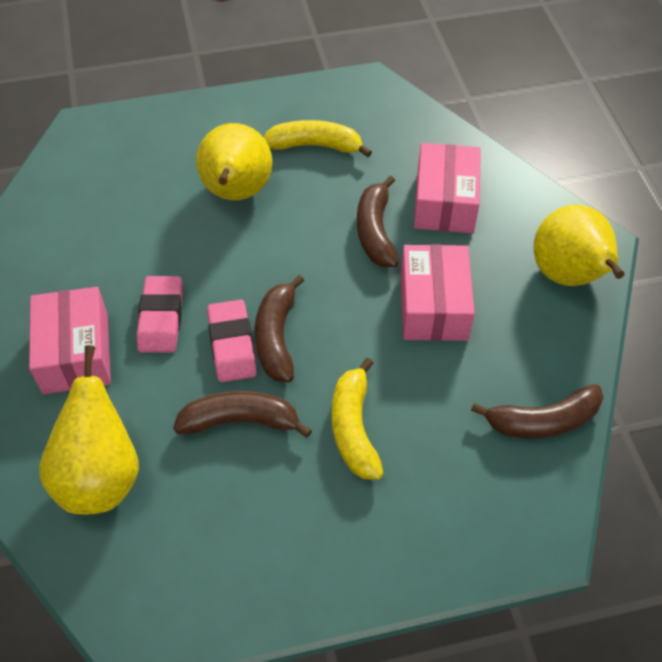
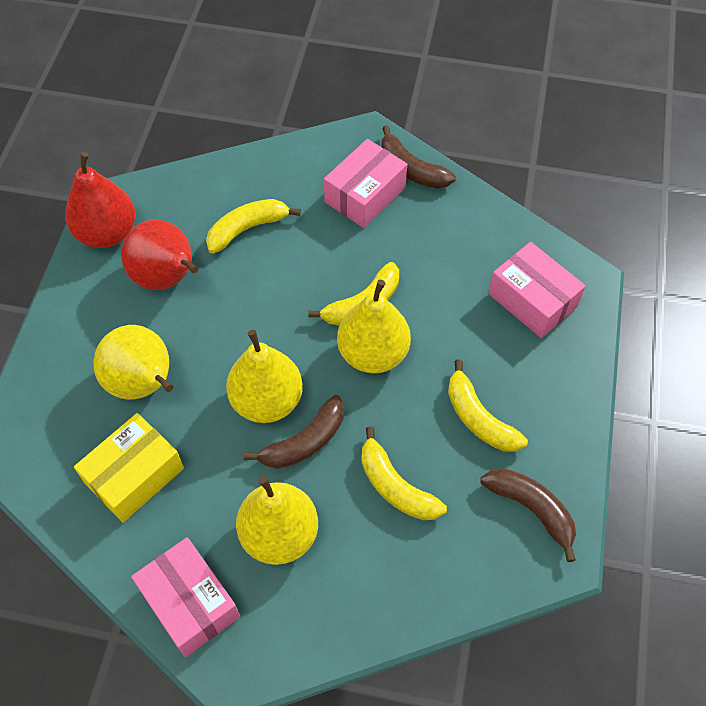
brown banana: 4 -> 3
pink eraser: 2 -> 0
red pear: 0 -> 2
yellow banana: 2 -> 4
yellow box: 0 -> 1
yellow pear: 3 -> 4

